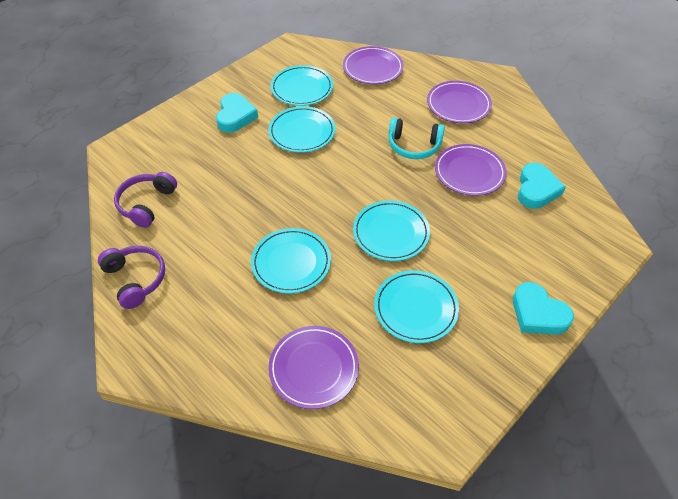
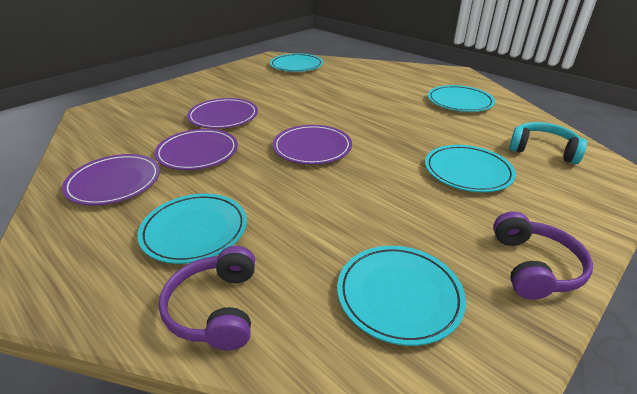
turquoise heart: 3 -> 0

